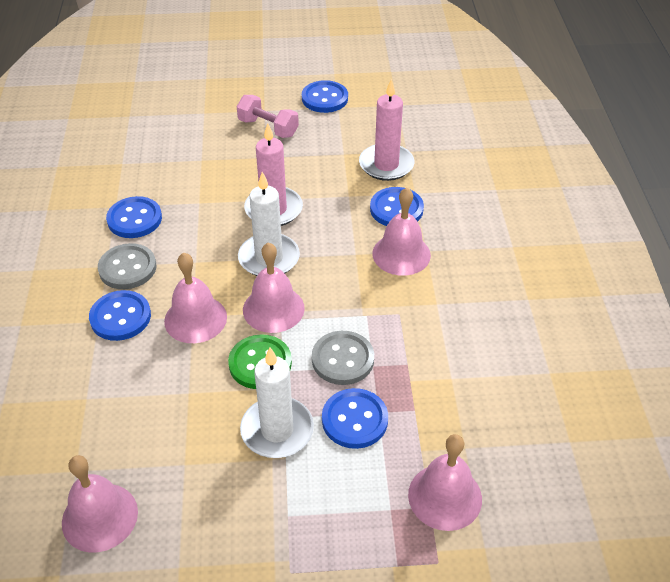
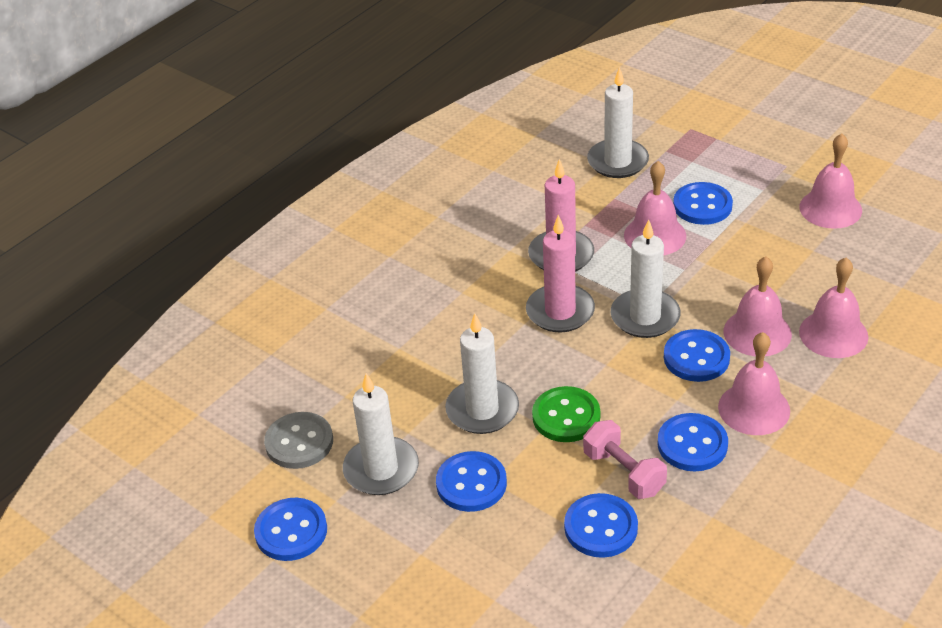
blue button: 5 -> 6
grey button: 2 -> 1
white candle: 2 -> 4

